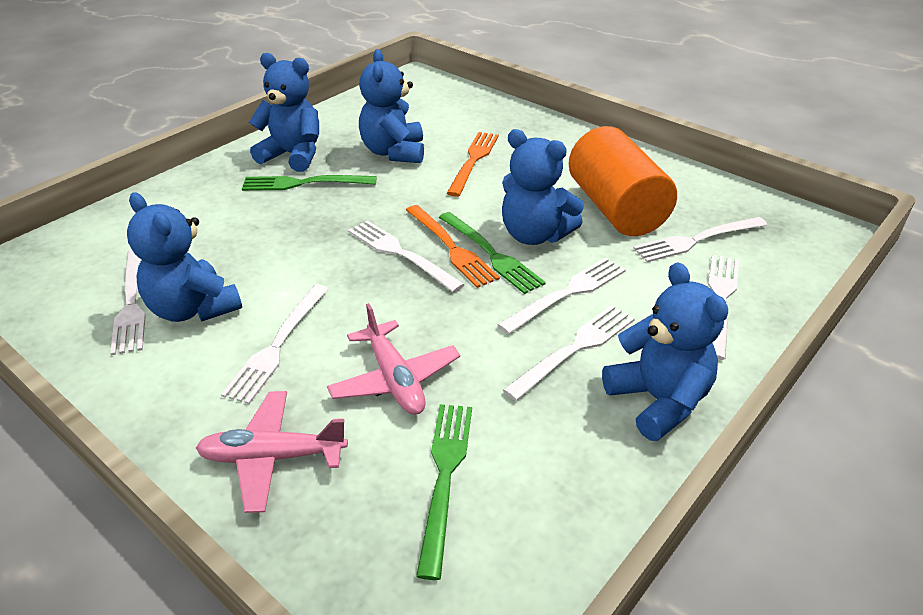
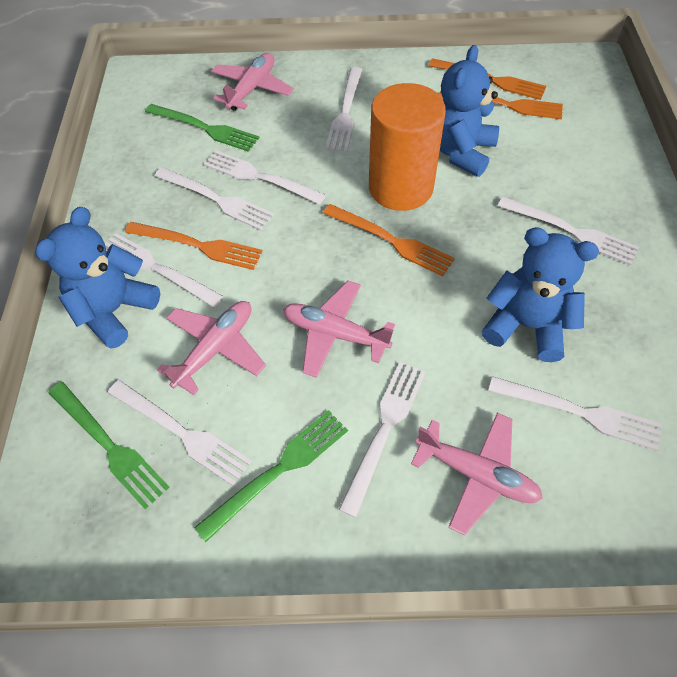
blue teddy bear: 5 -> 3
orange fork: 2 -> 4
pink plane: 2 -> 4
white fork: 7 -> 8

